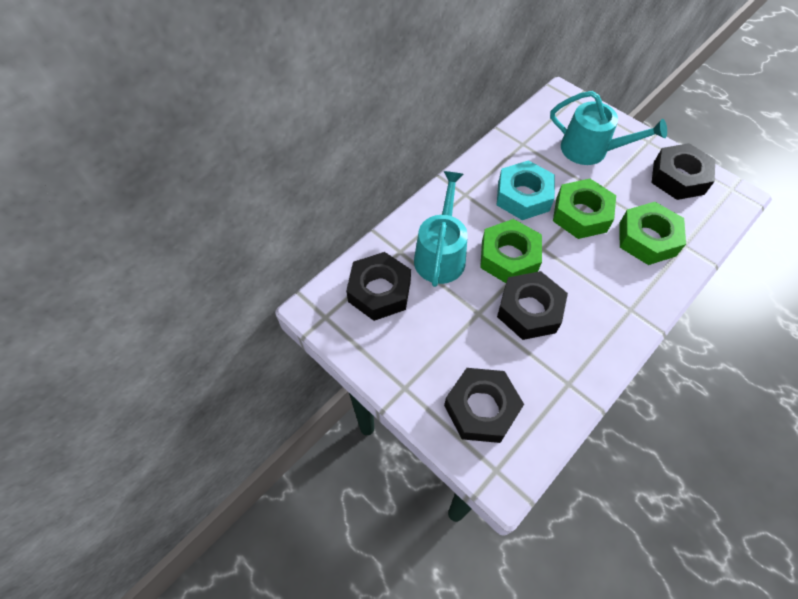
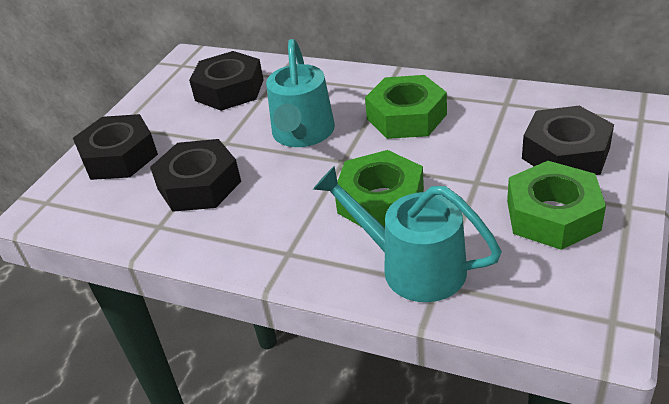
turquoise nut: 1 -> 0

